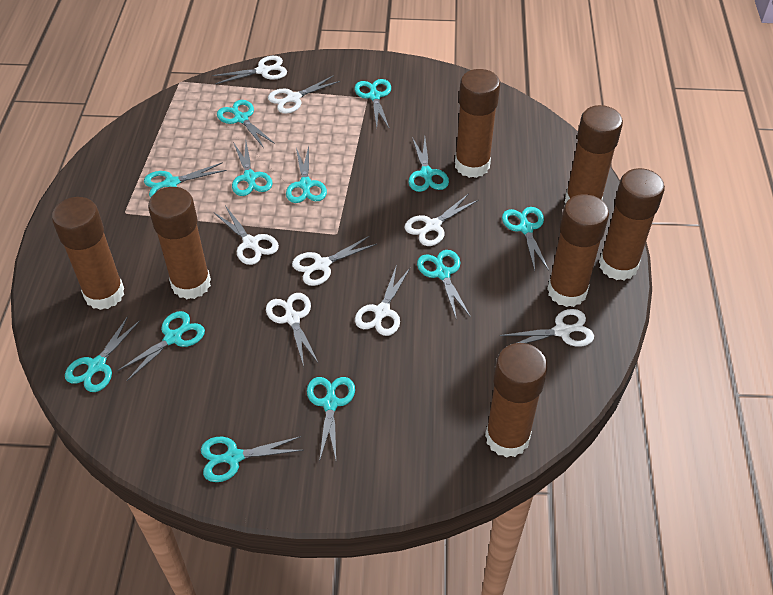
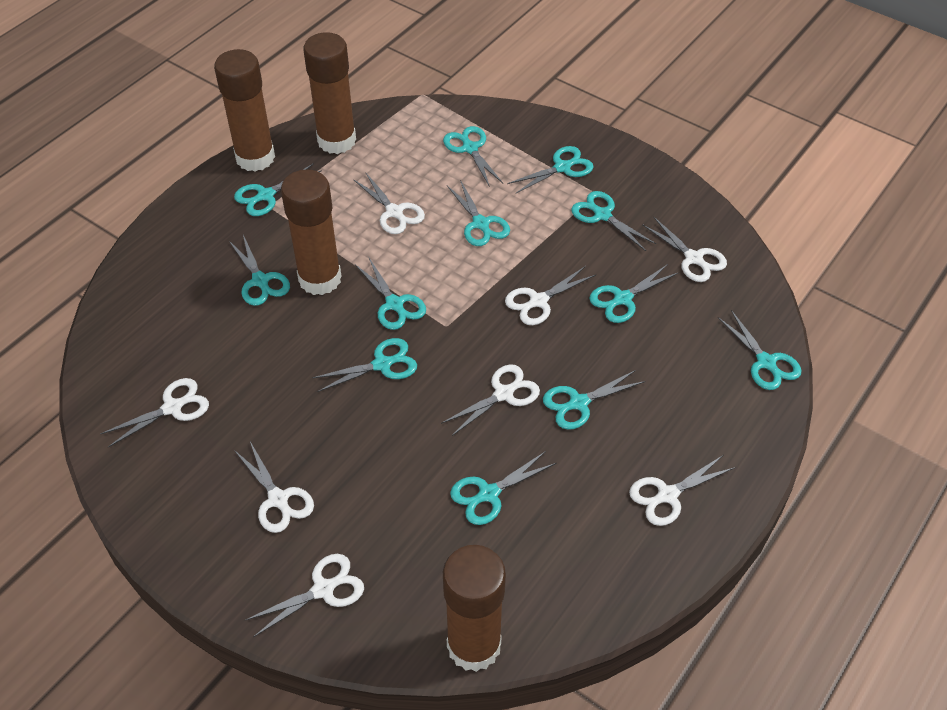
brown glue stick: 7 -> 4

